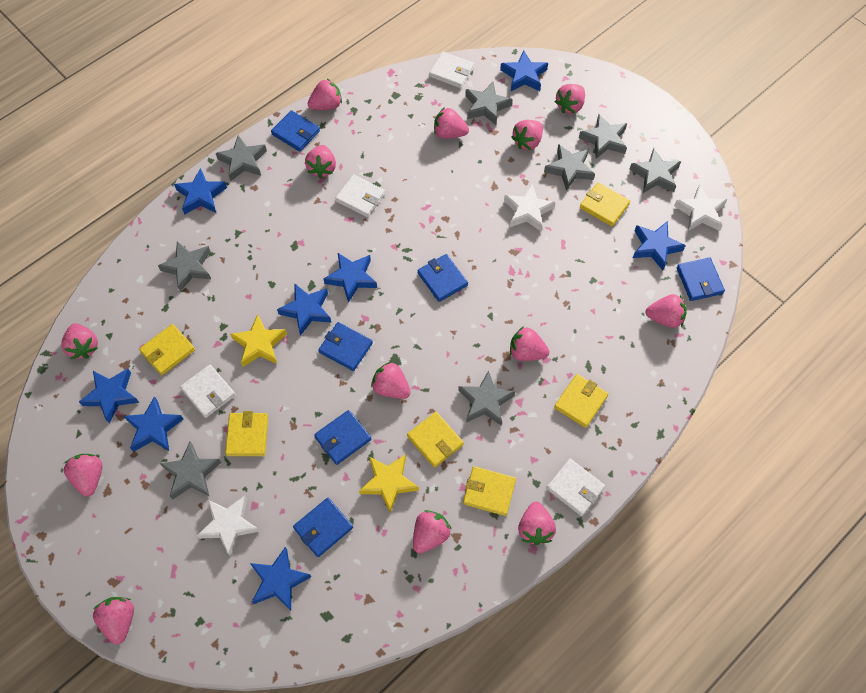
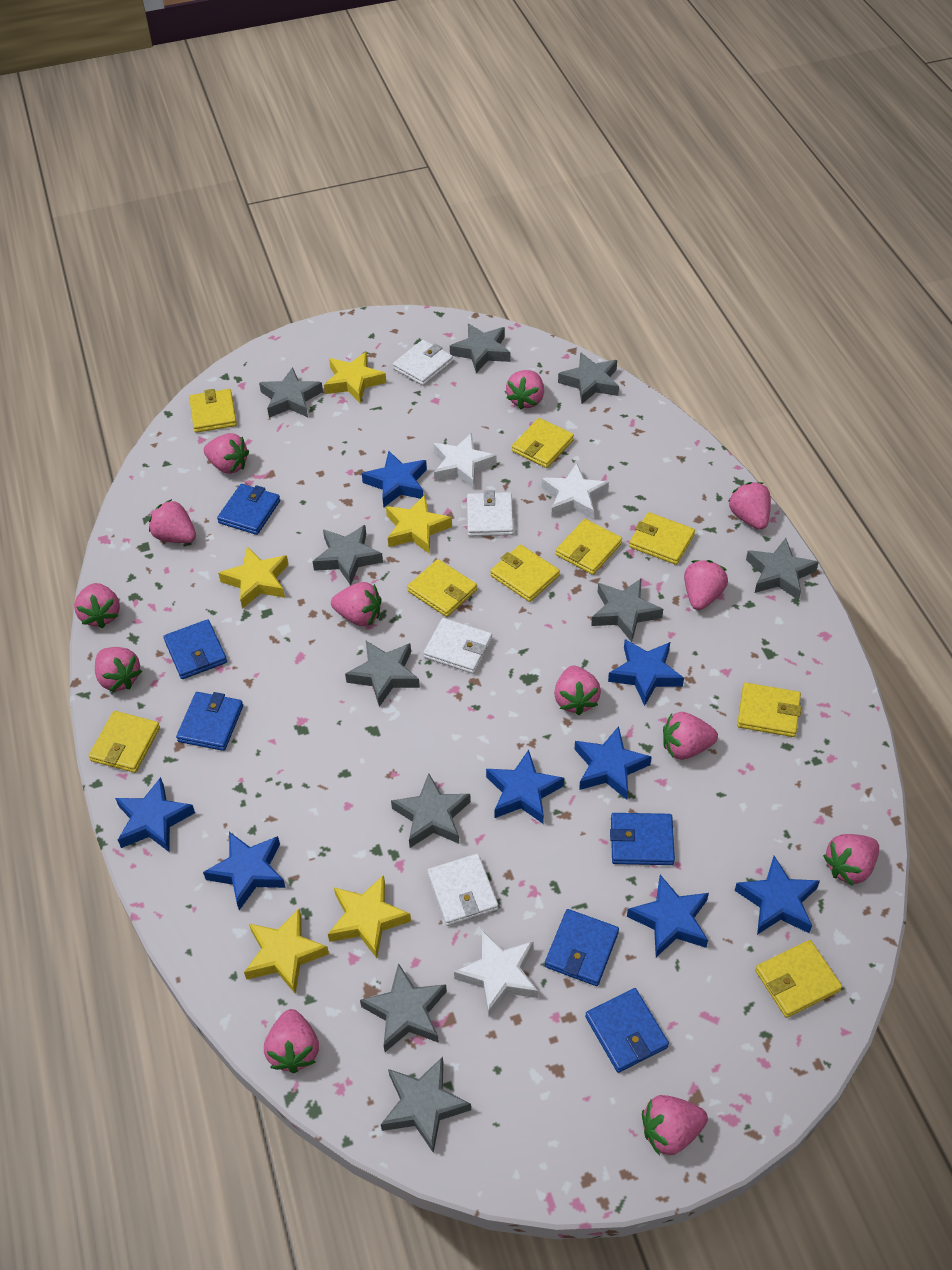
grey star: 8 -> 10
yellow star: 2 -> 5
yellow wallet: 6 -> 9

